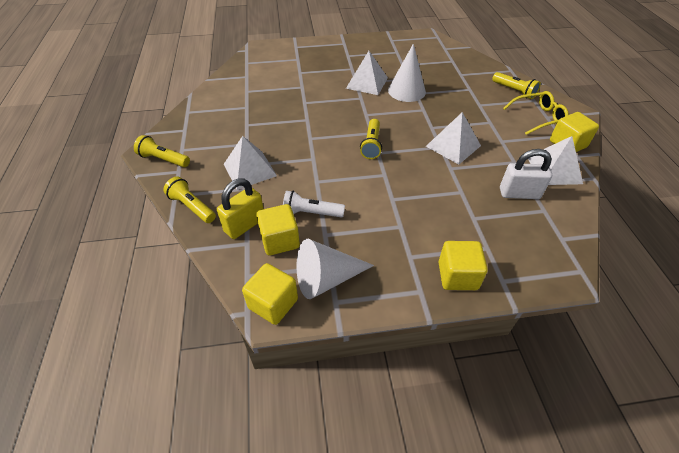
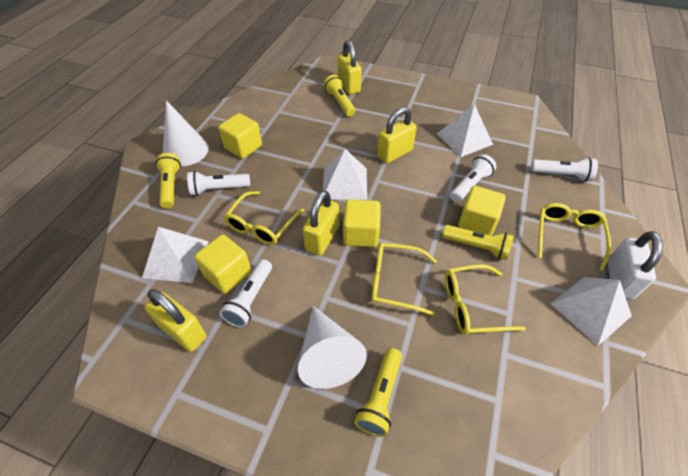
white flashlight: 1 -> 4
yellow glasses: 1 -> 4
yellow padlock: 1 -> 4

